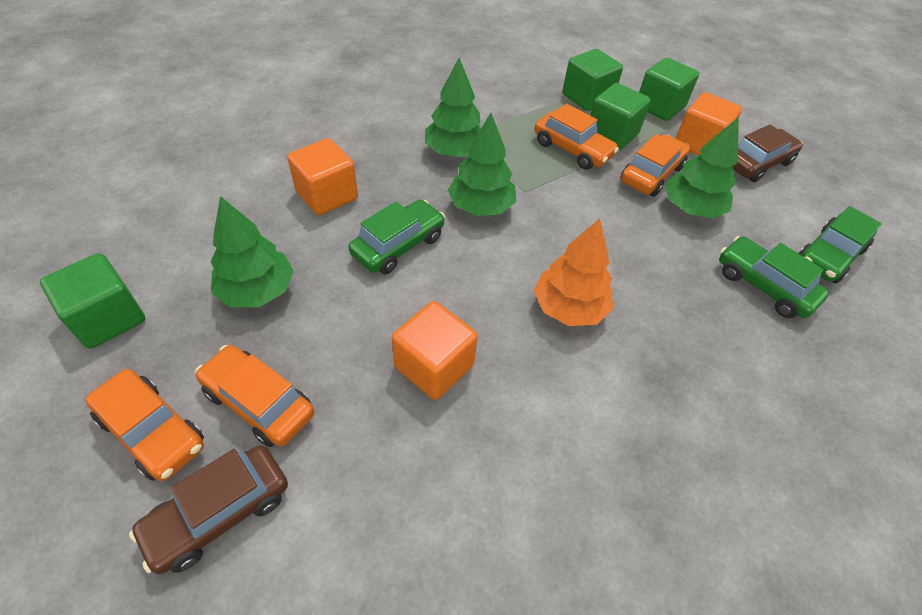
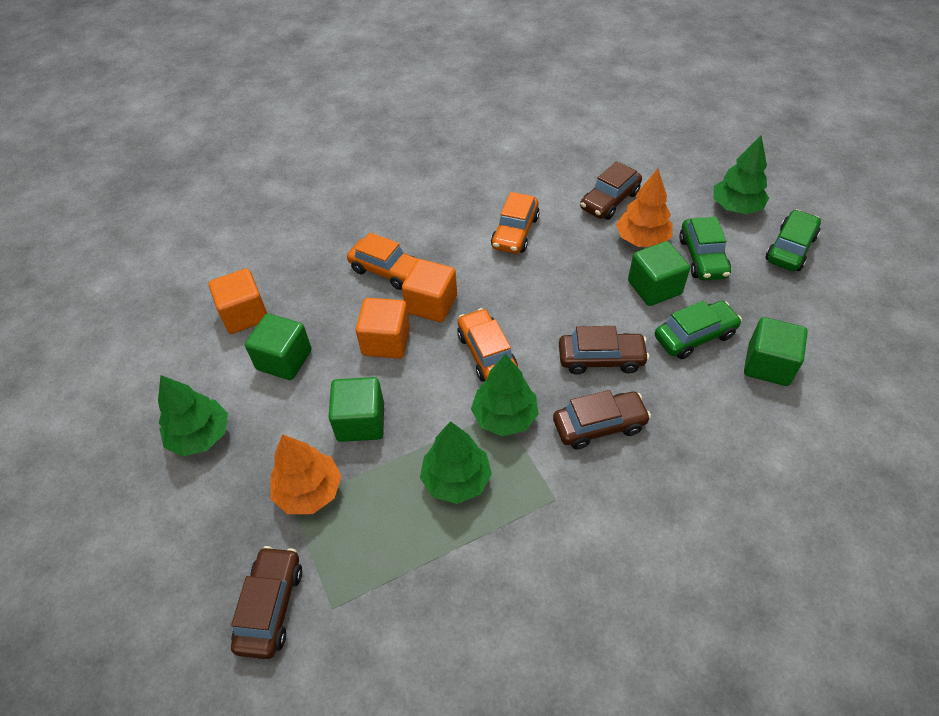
brown car: 2 -> 4
orange car: 4 -> 3
orange tree: 1 -> 2

